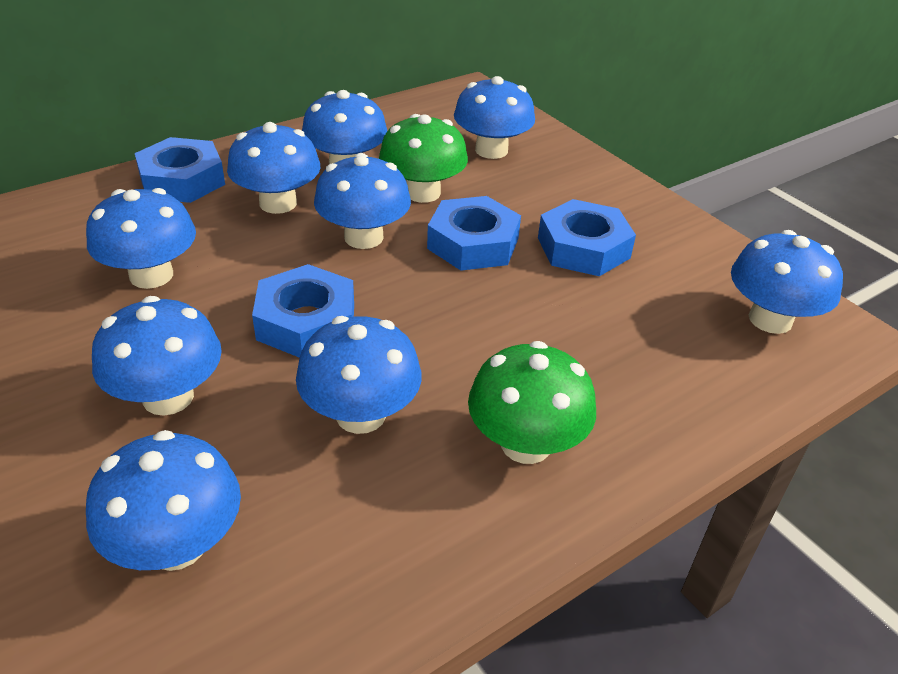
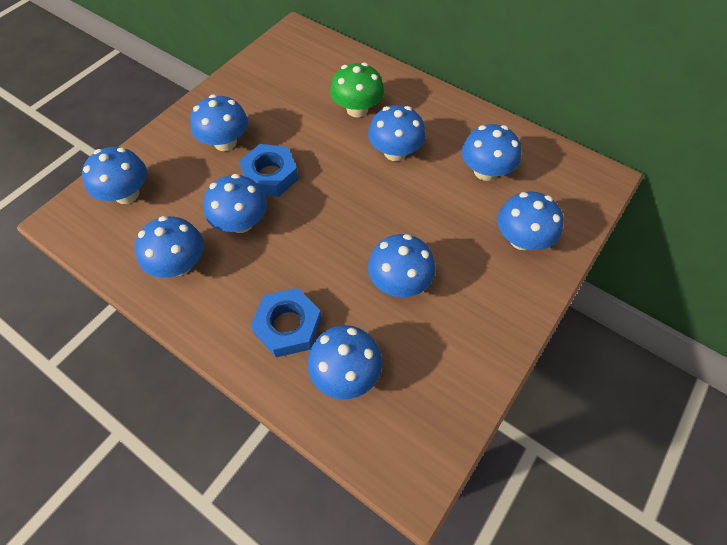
blue nut: 4 -> 2
green mushroom: 2 -> 1

